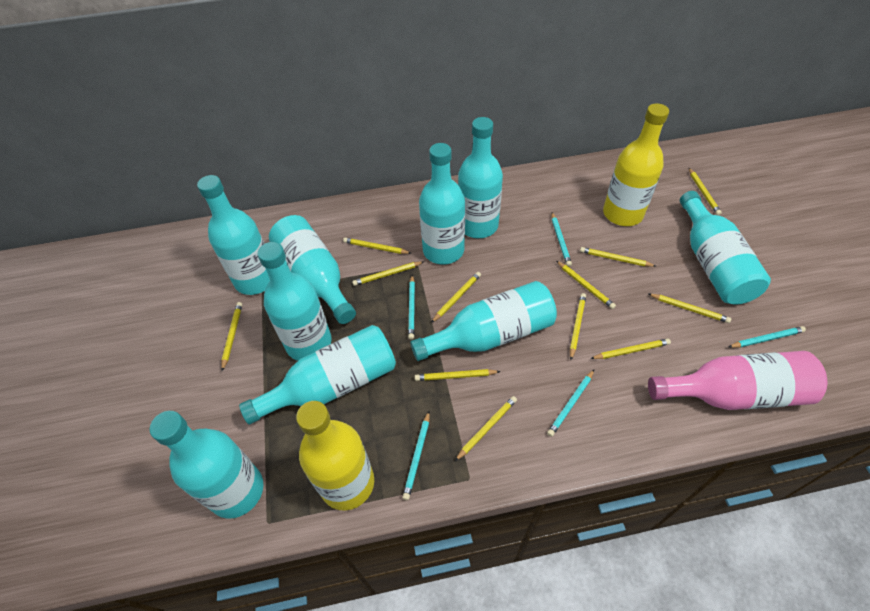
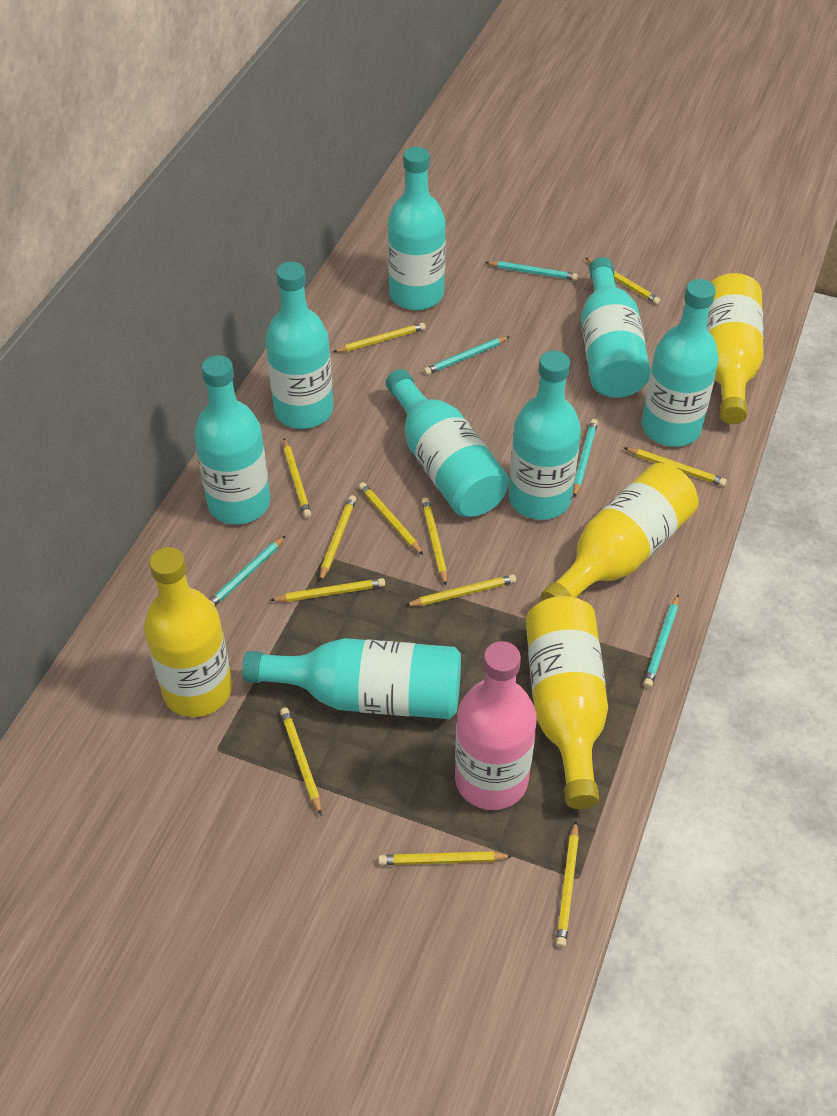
turquoise bottle: 9 -> 8
yellow bottle: 2 -> 4

